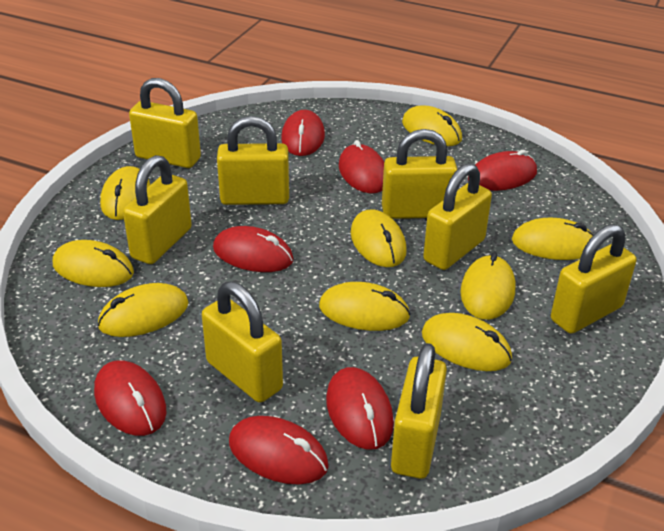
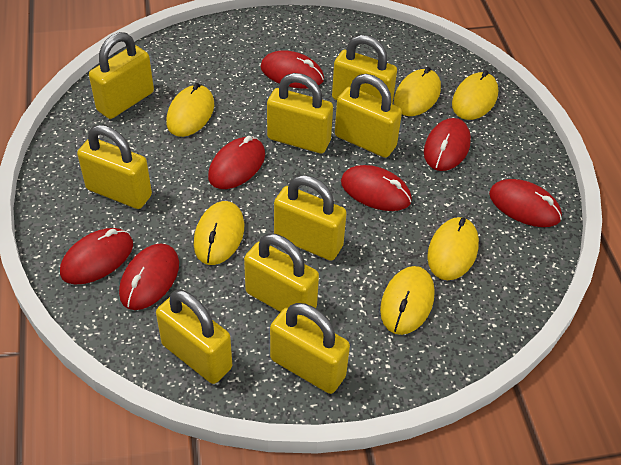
yellow mouse: 9 -> 6
yellow padlock: 8 -> 9

